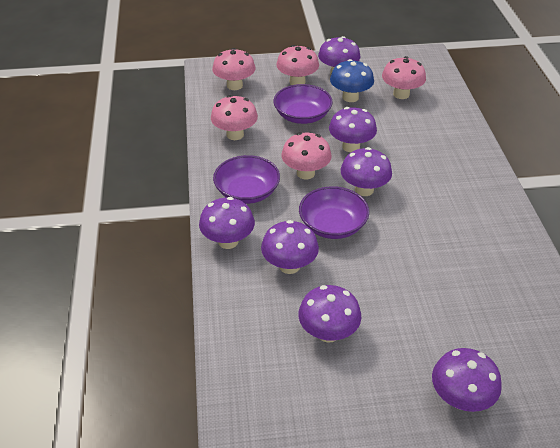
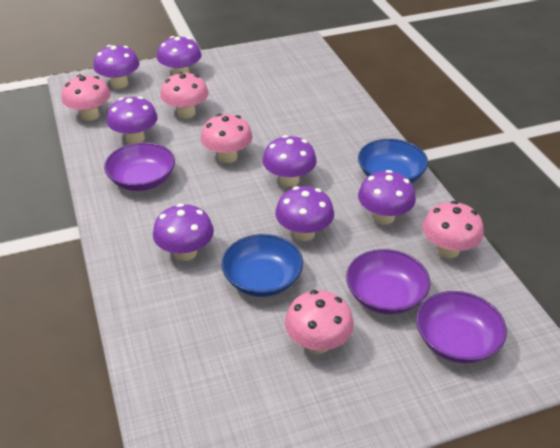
blue bowl: 0 -> 2
blue mushroom: 1 -> 0

